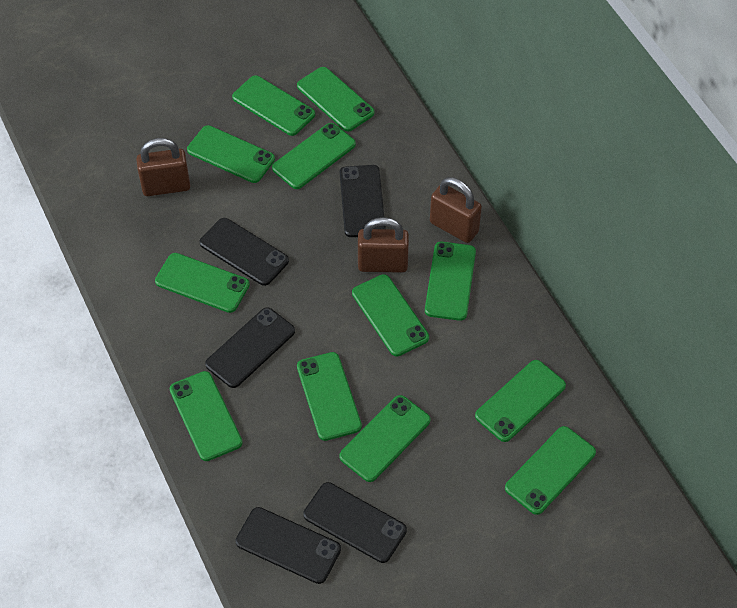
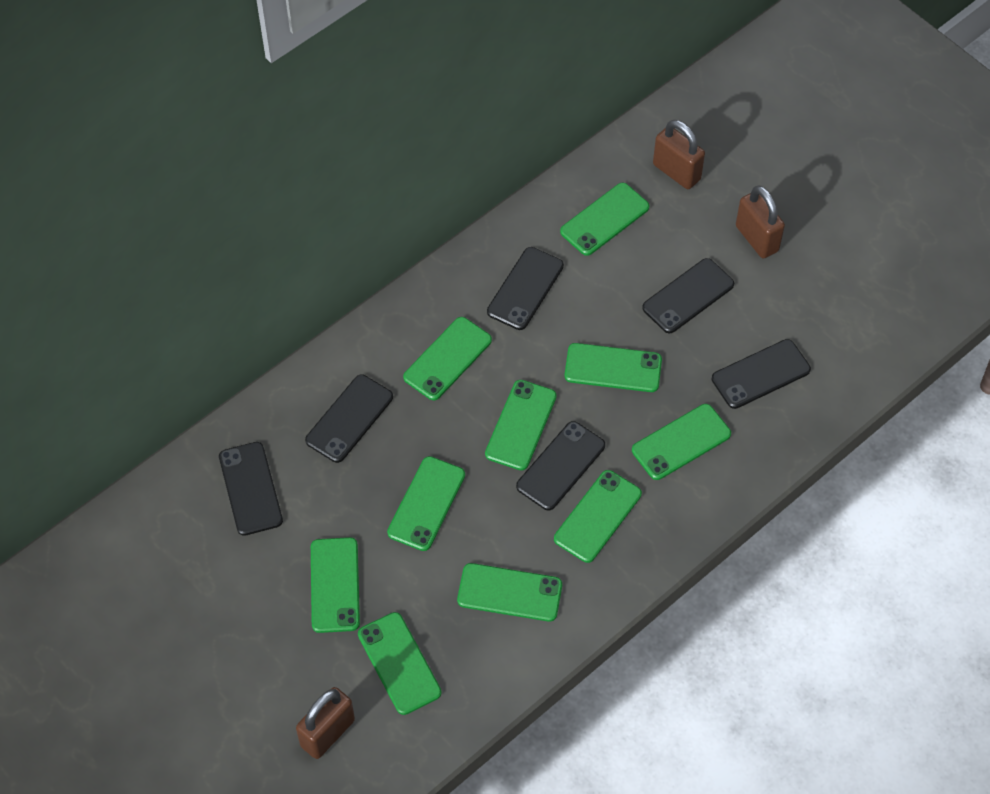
black phone: 5 -> 6
green phone: 12 -> 10

